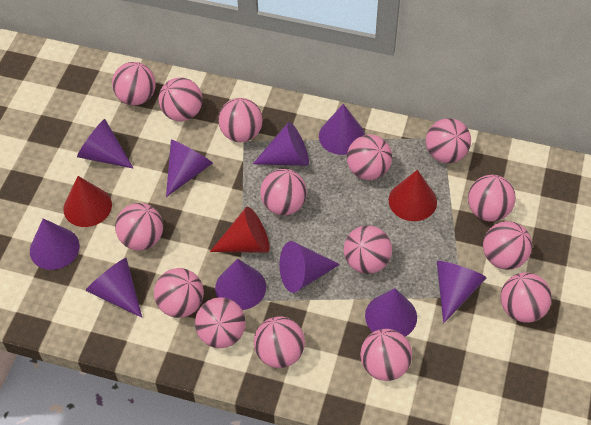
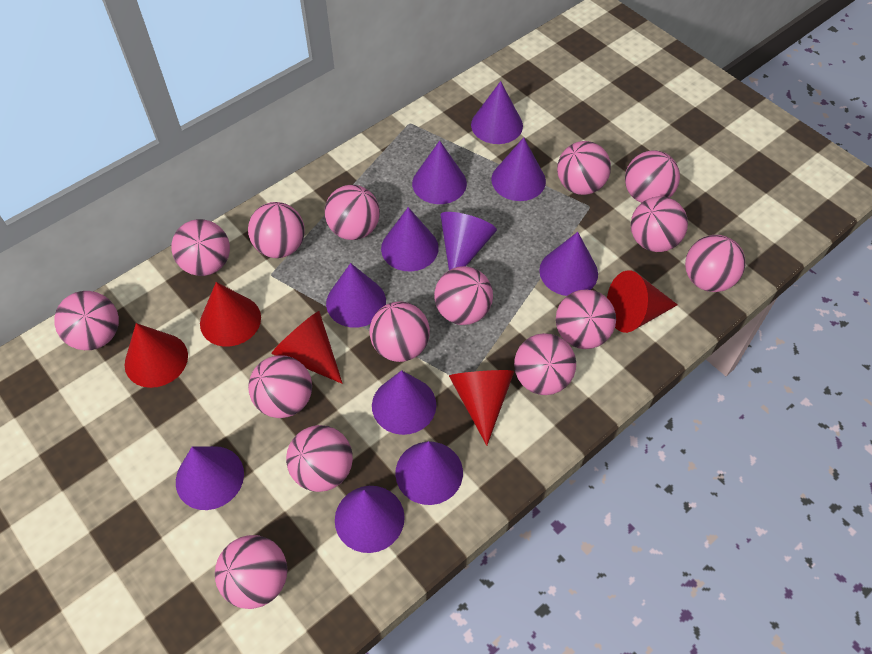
purple cone: 10 -> 11
red cone: 3 -> 5

